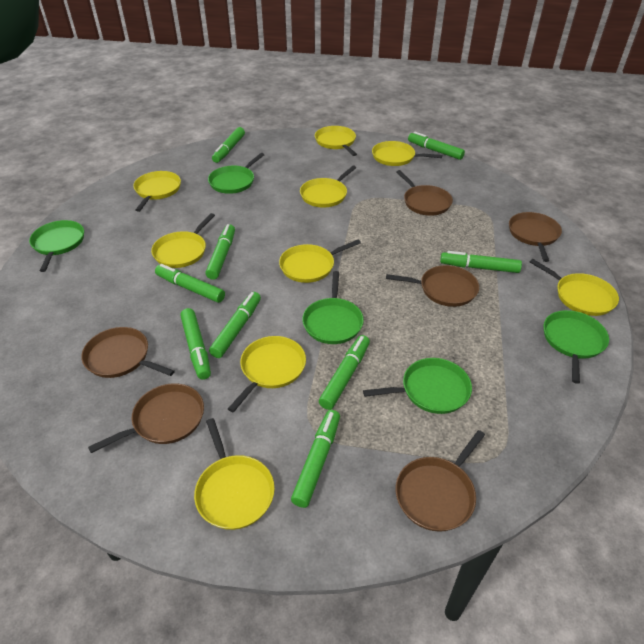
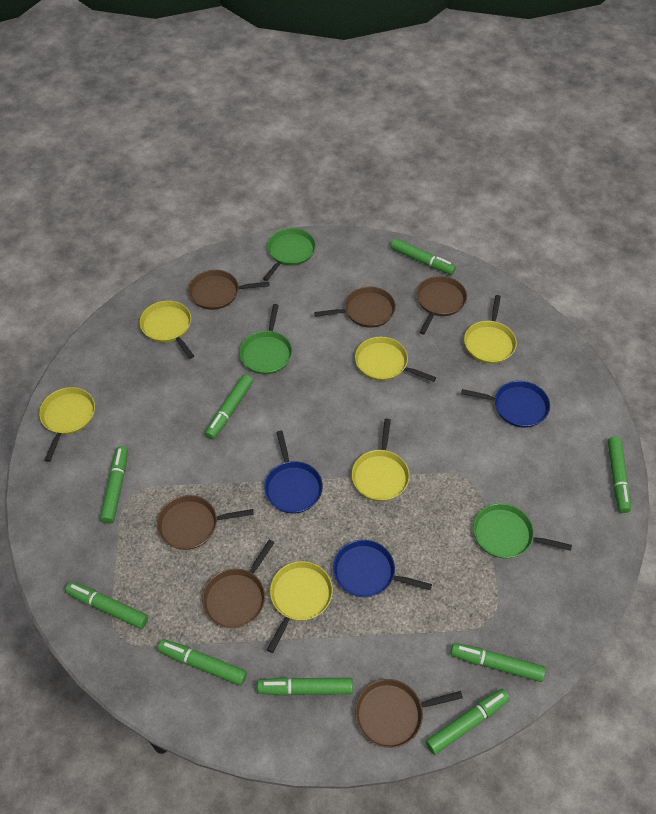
blue pan: 0 -> 3
green pan: 5 -> 3
yellow pan: 9 -> 6

